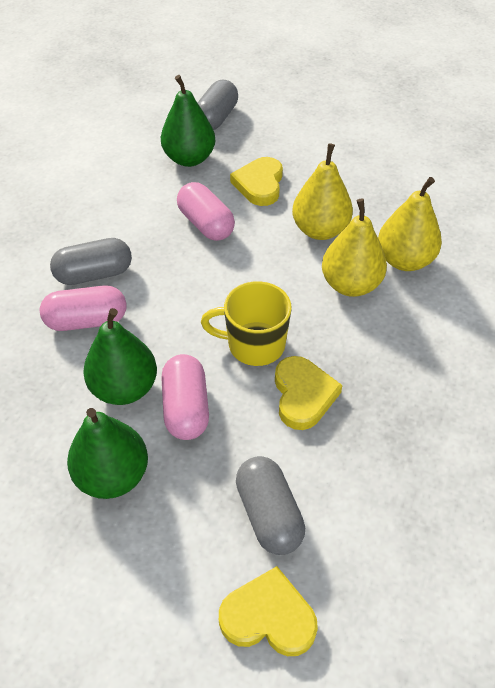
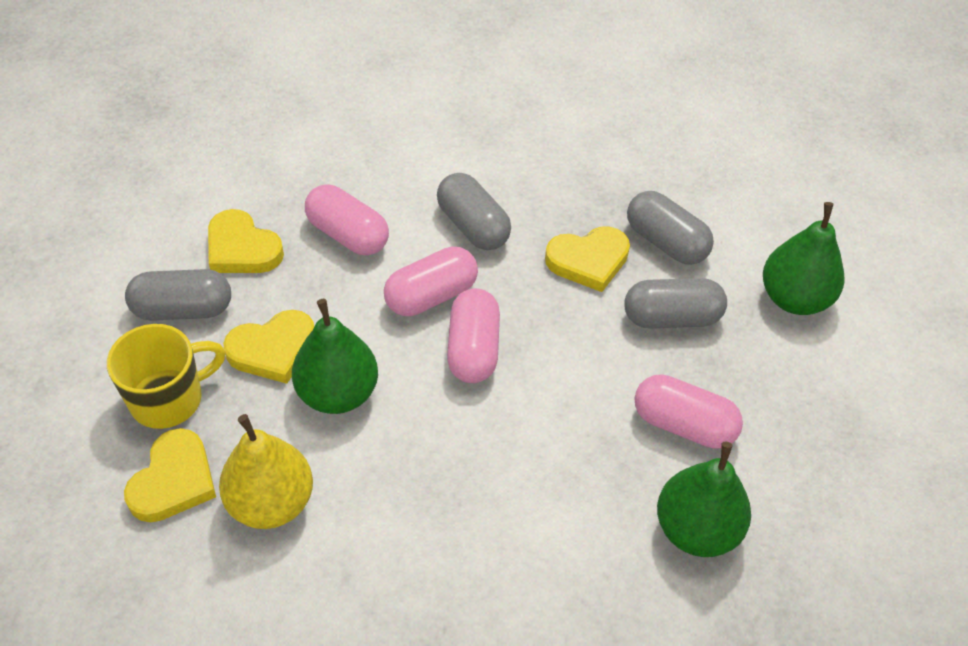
grey capsule: 3 -> 4
pink capsule: 3 -> 4
yellow heart: 3 -> 4
yellow pear: 3 -> 1

